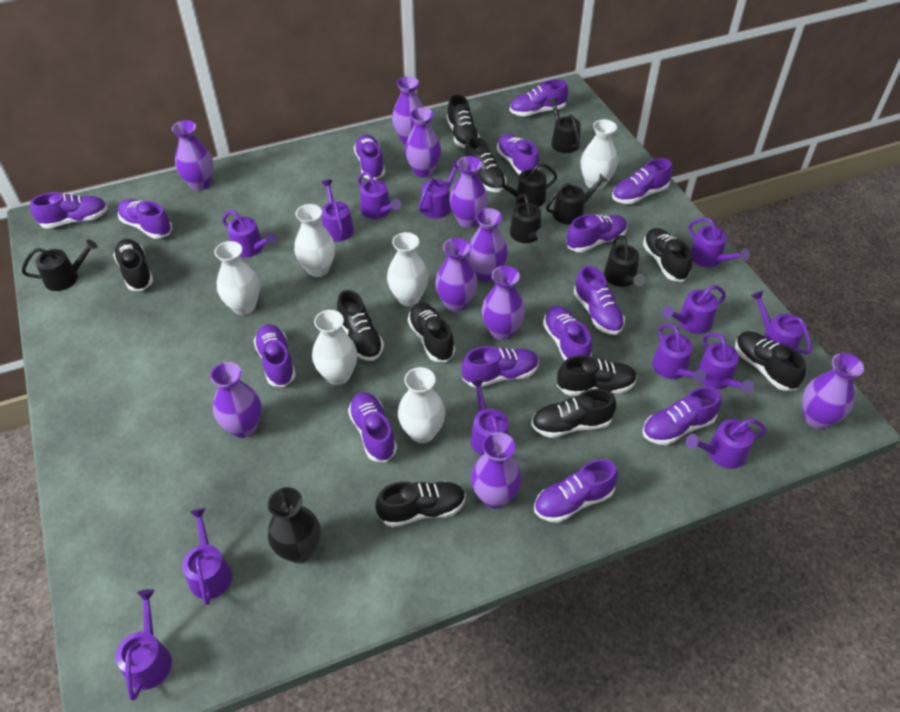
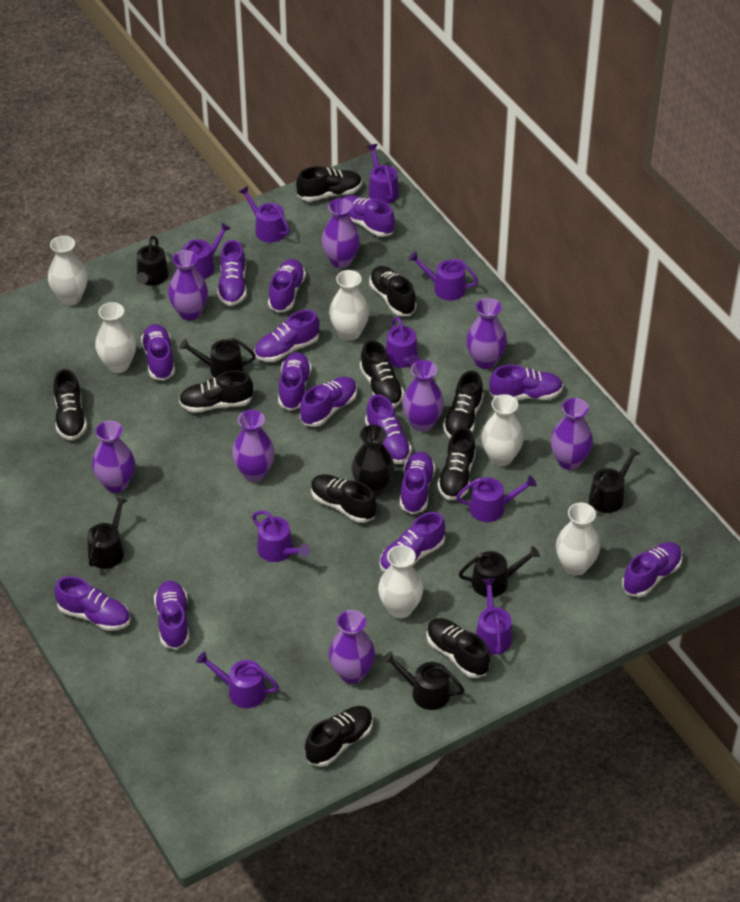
purple vase: 10 -> 8
purple watering can: 13 -> 9

